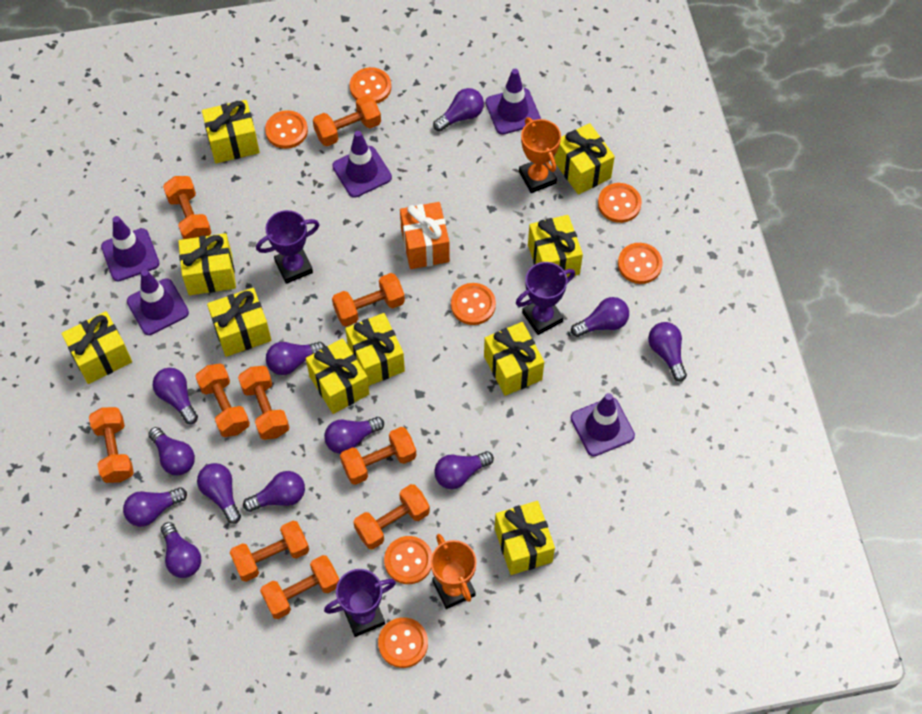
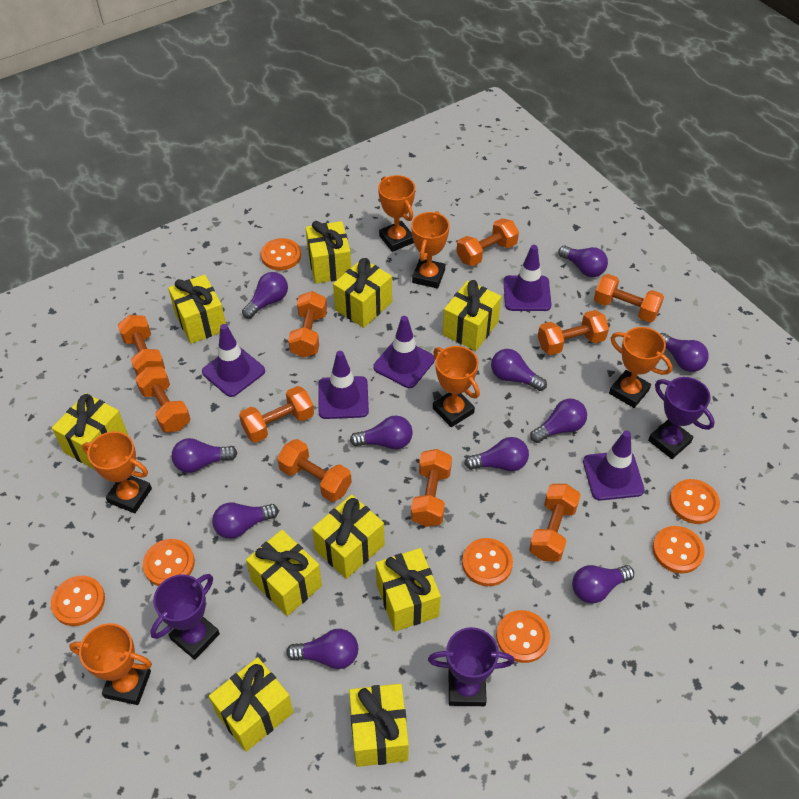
orange gift: 1 -> 0
orange trophy: 2 -> 6
purple light bulb: 12 -> 11

